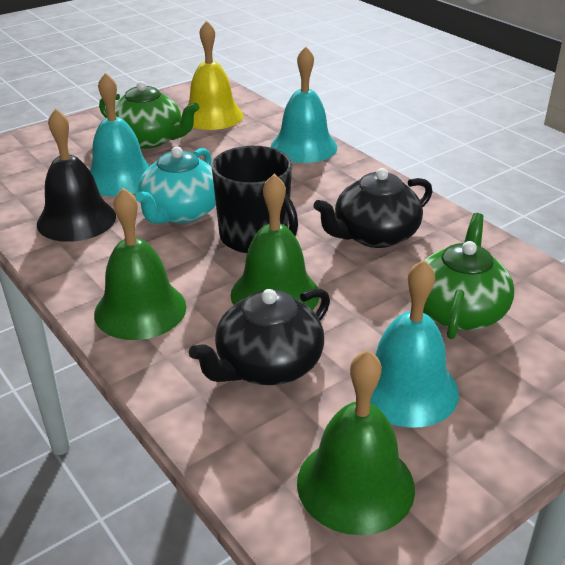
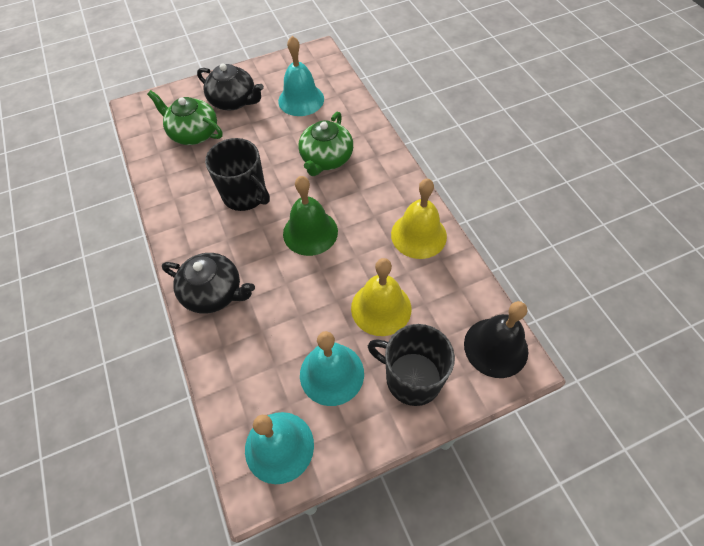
black mug: 1 -> 2
green bell: 3 -> 1
turquoise teapot: 1 -> 0
yellow bell: 1 -> 2

